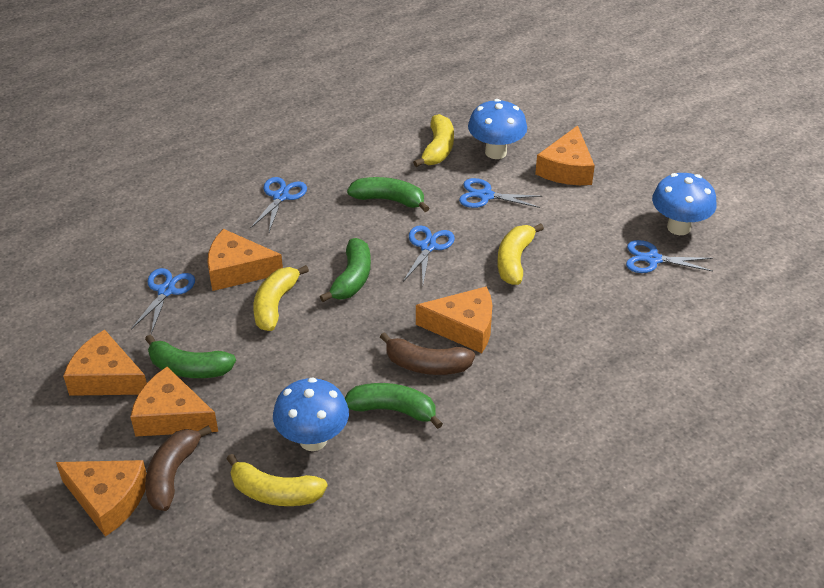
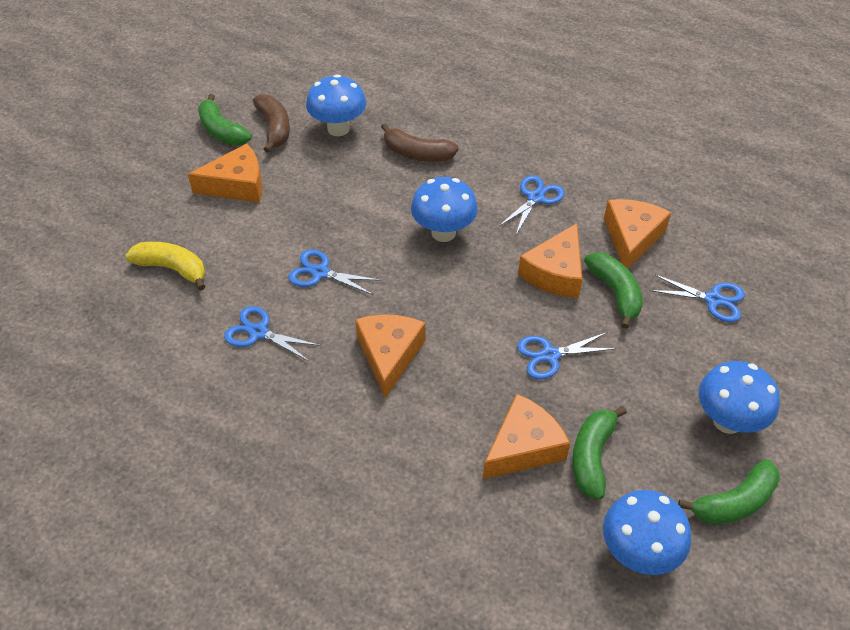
blue mushroom: 3 -> 4
orange cheese: 6 -> 5
yellow banana: 4 -> 1

